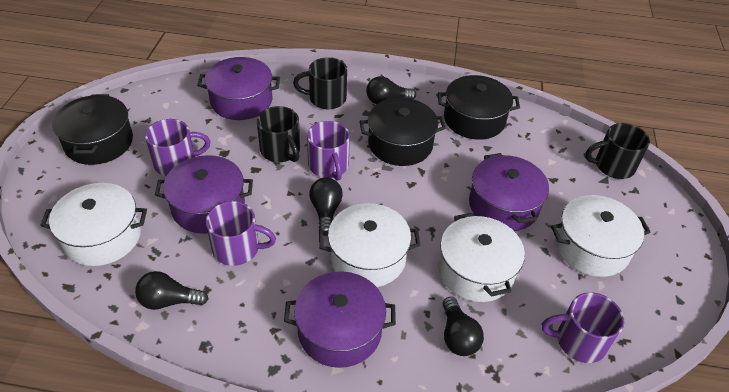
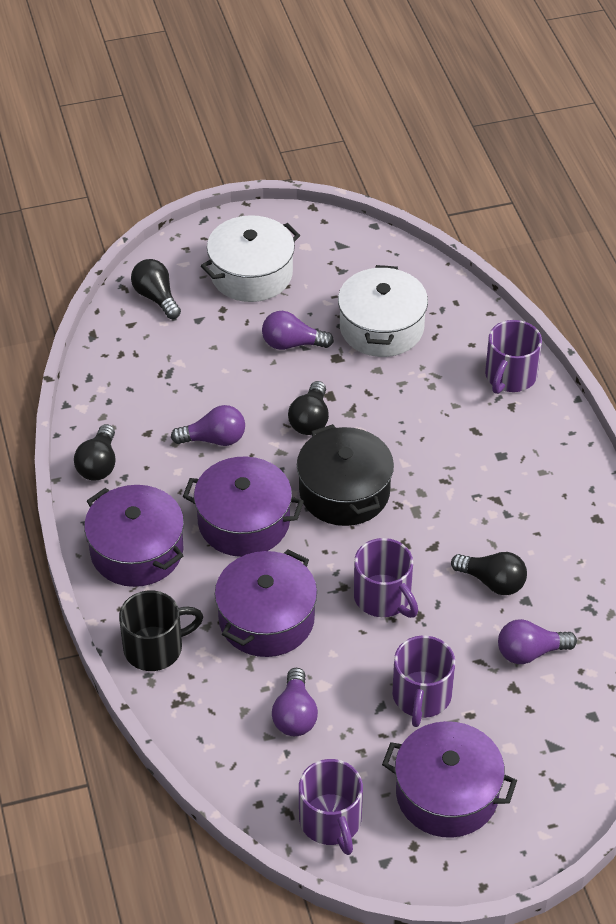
black mug: 3 -> 1
black pot: 3 -> 1
purple light bulb: 0 -> 4
white pot: 4 -> 2

